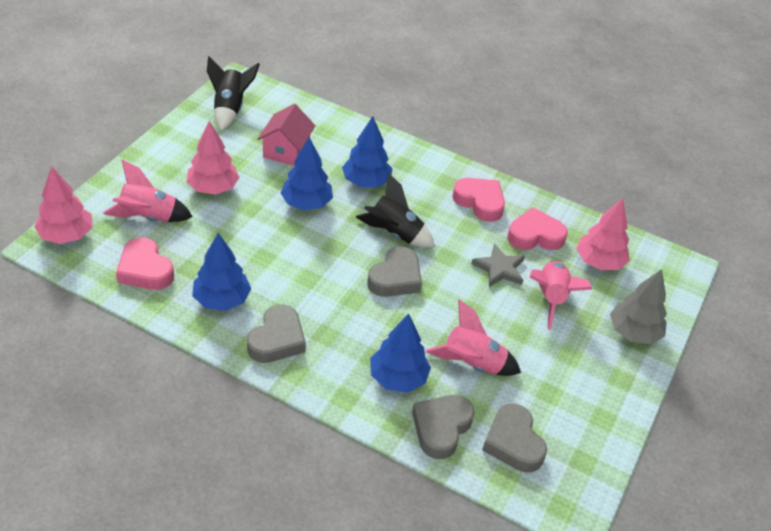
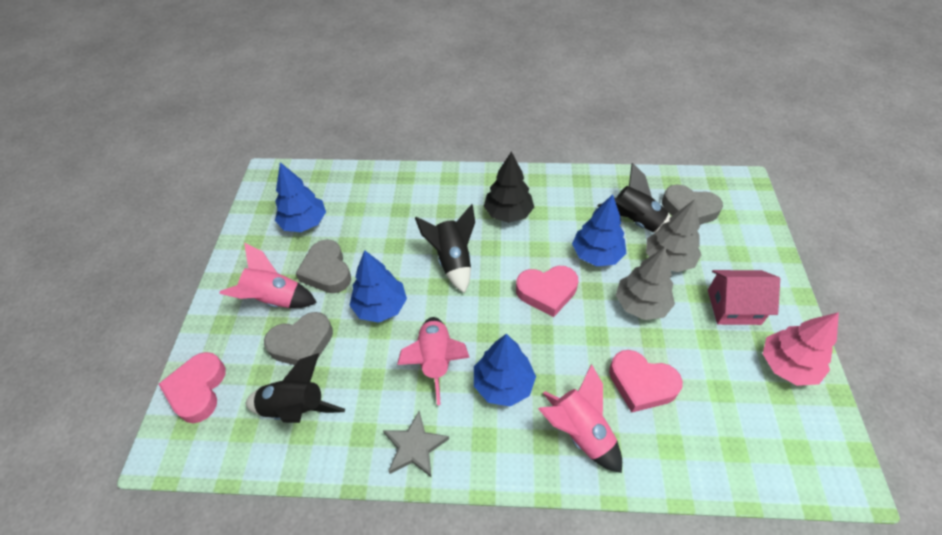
black rocket: 2 -> 3
black tree: 0 -> 1
grey heart: 4 -> 3
grey tree: 1 -> 2
pink tree: 3 -> 1

